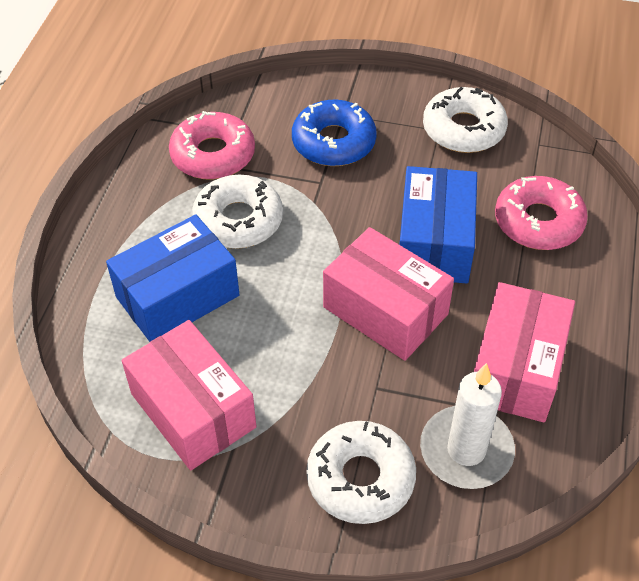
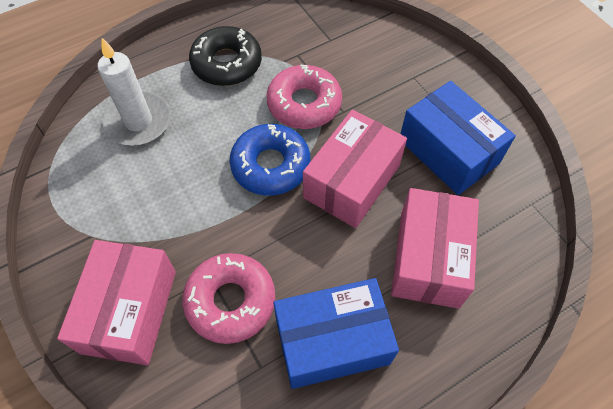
black donut: 0 -> 1
white donut: 3 -> 0

